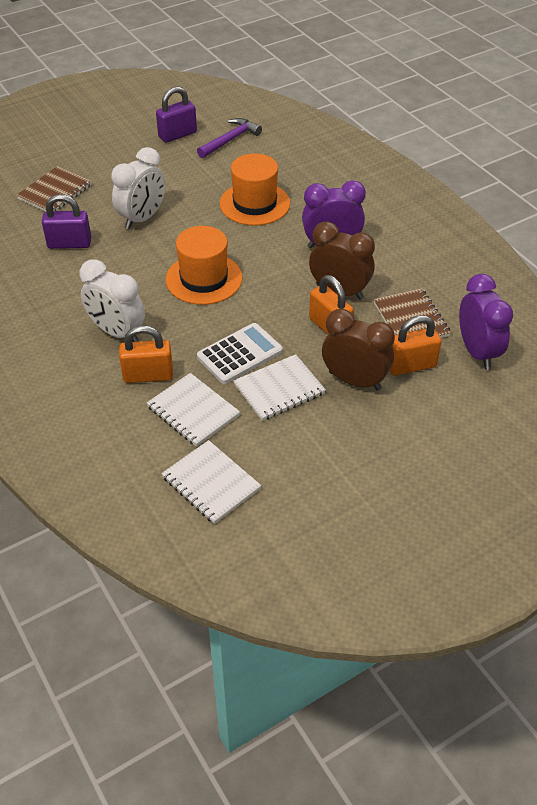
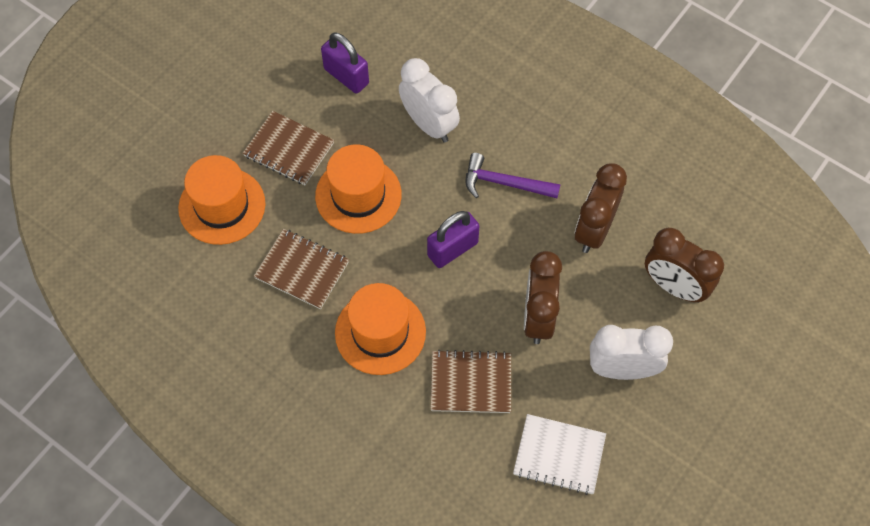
brown clock: 2 -> 3
brown notebook: 2 -> 3
orange hat: 2 -> 3
orange padlock: 3 -> 0
purple clock: 2 -> 0
white calculator: 1 -> 0
white notebook: 3 -> 1

